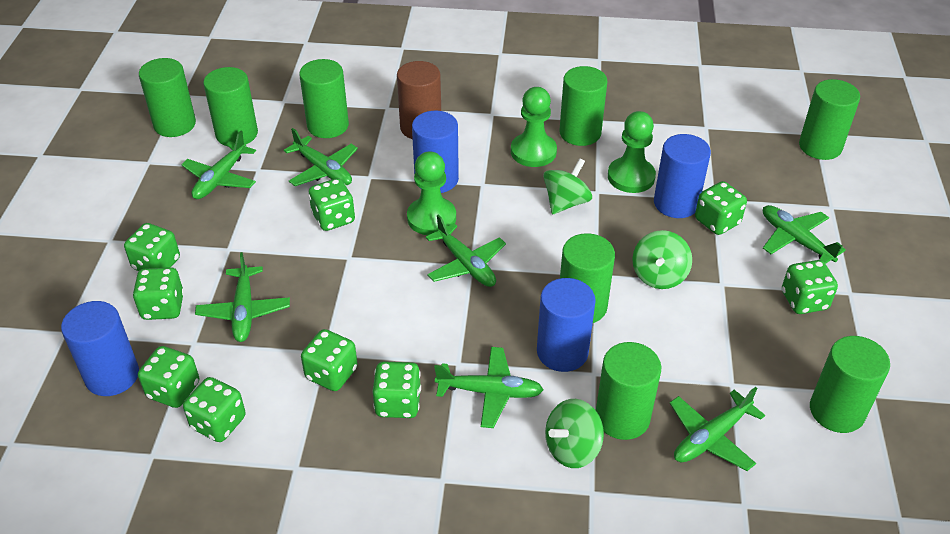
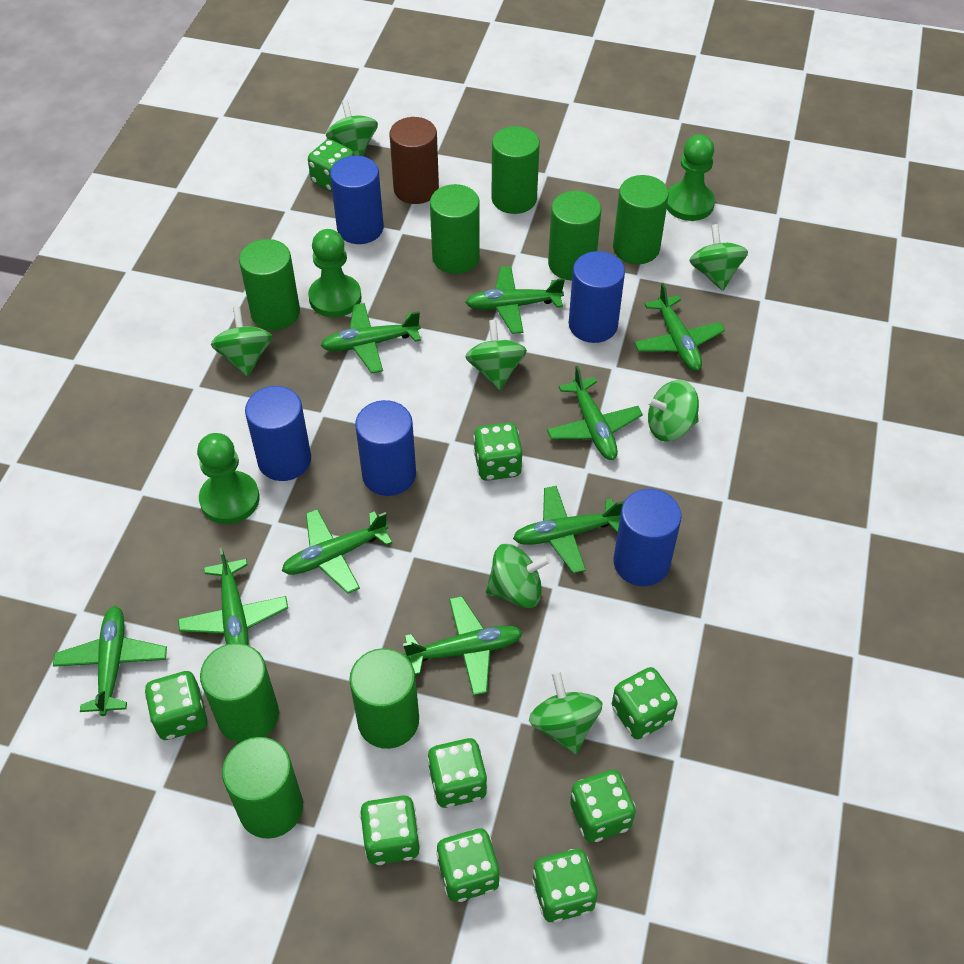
blue cylinder: 4 -> 5
green plane: 7 -> 9
green spinning top: 3 -> 7

